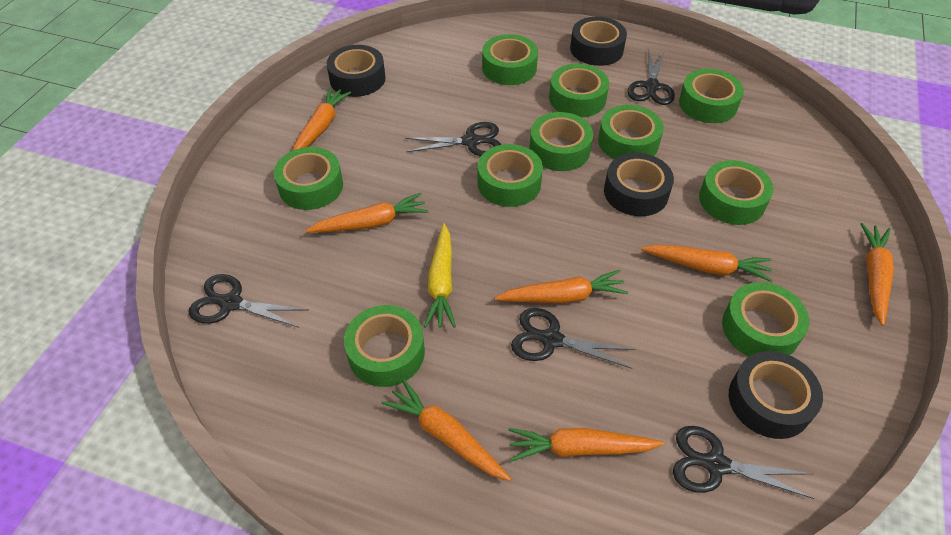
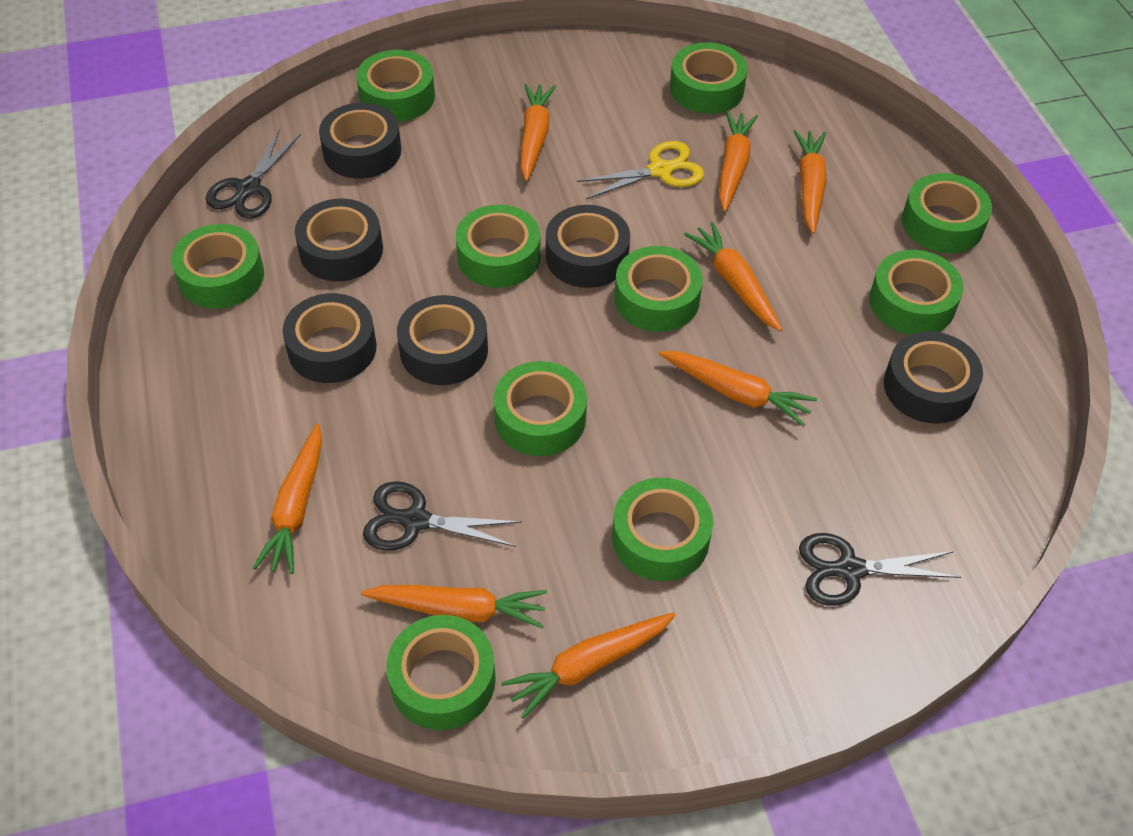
black scissors: 5 -> 3
black tape: 4 -> 6
orange carrot: 7 -> 8
yellow carrot: 1 -> 0
yellow scissors: 0 -> 1

